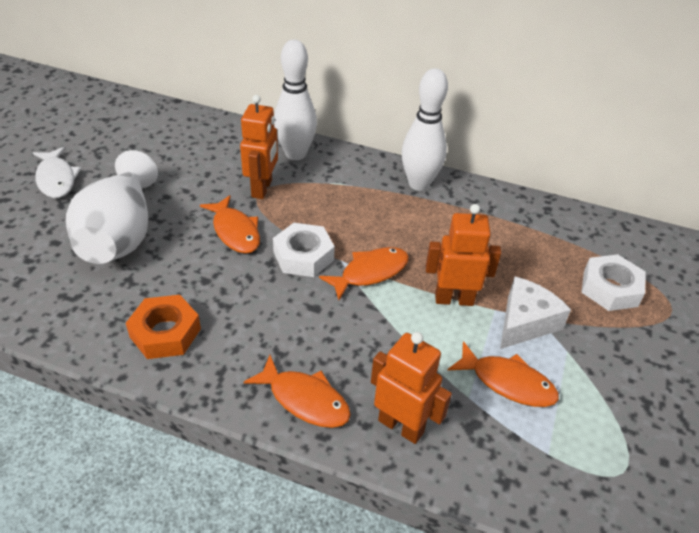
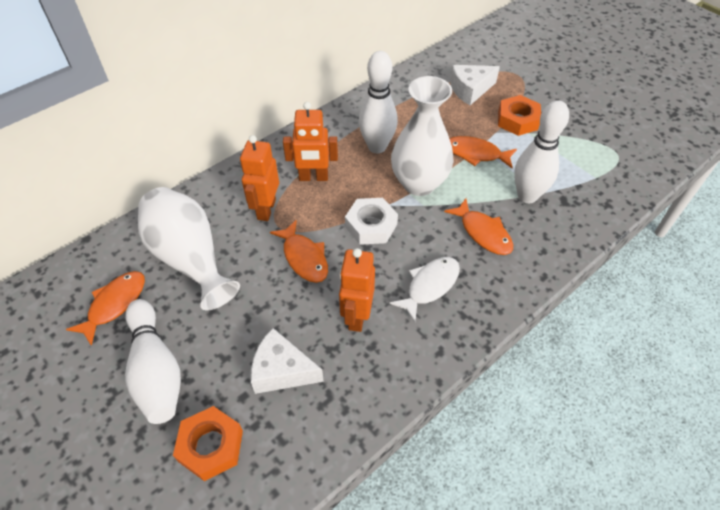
orange nut: 1 -> 2
white bowling pin: 2 -> 3
white cheese: 1 -> 2
white nut: 2 -> 1
white vase: 1 -> 2

